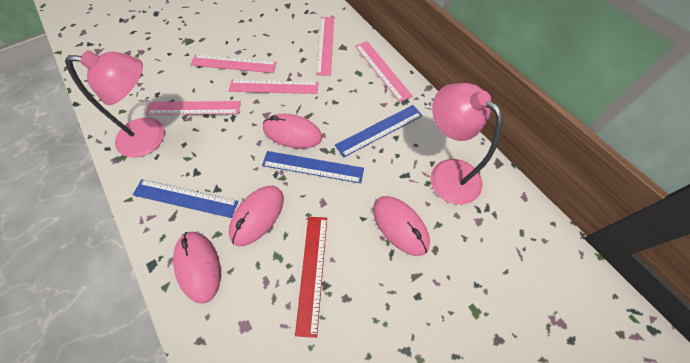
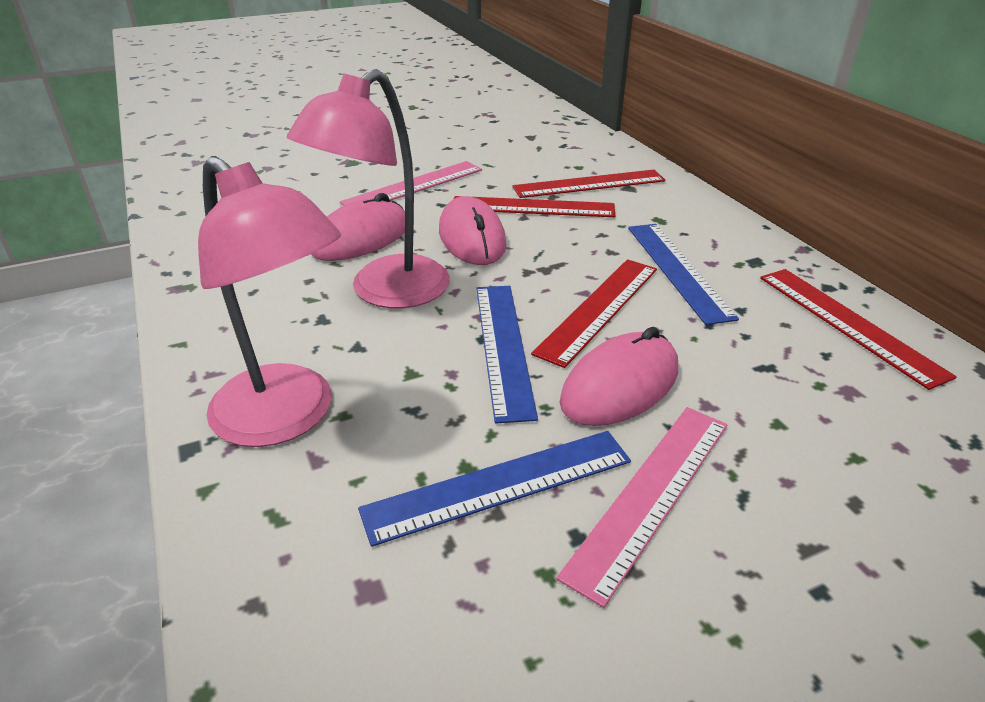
pink mouse: 4 -> 3
pink ruler: 5 -> 2
red ruler: 1 -> 4

